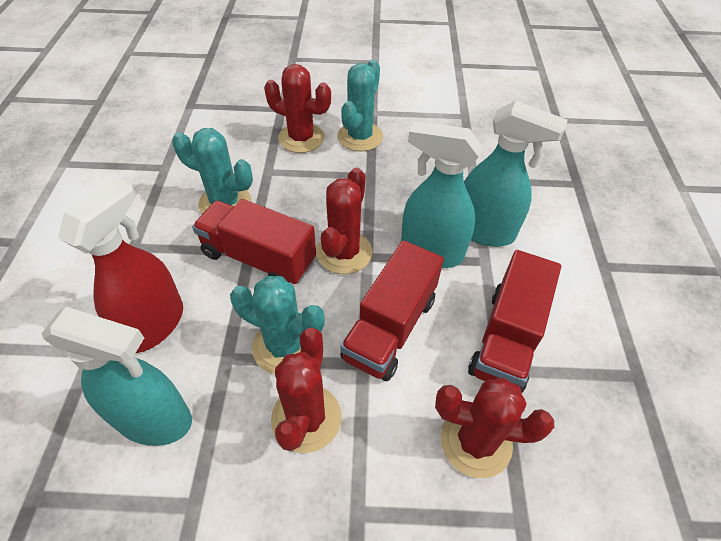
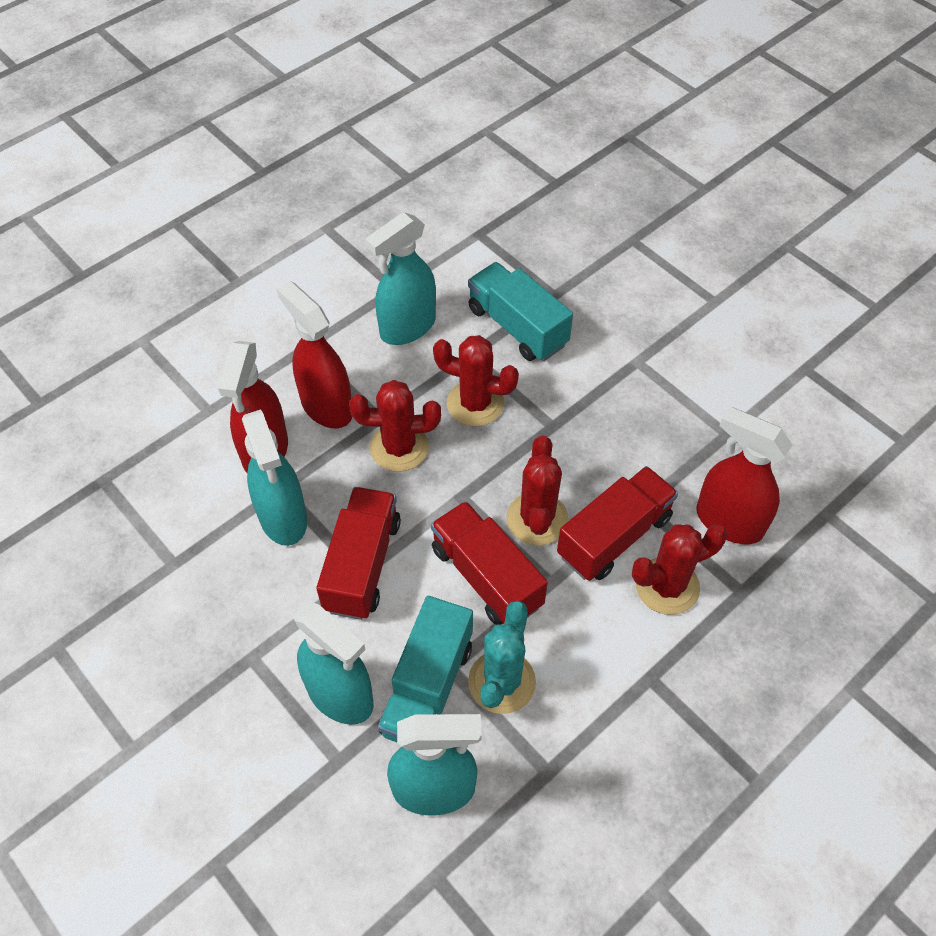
red spray bottle: 1 -> 3
turquoise cactus: 3 -> 1
turquoise spray bottle: 3 -> 4
turquoise truck: 0 -> 2

